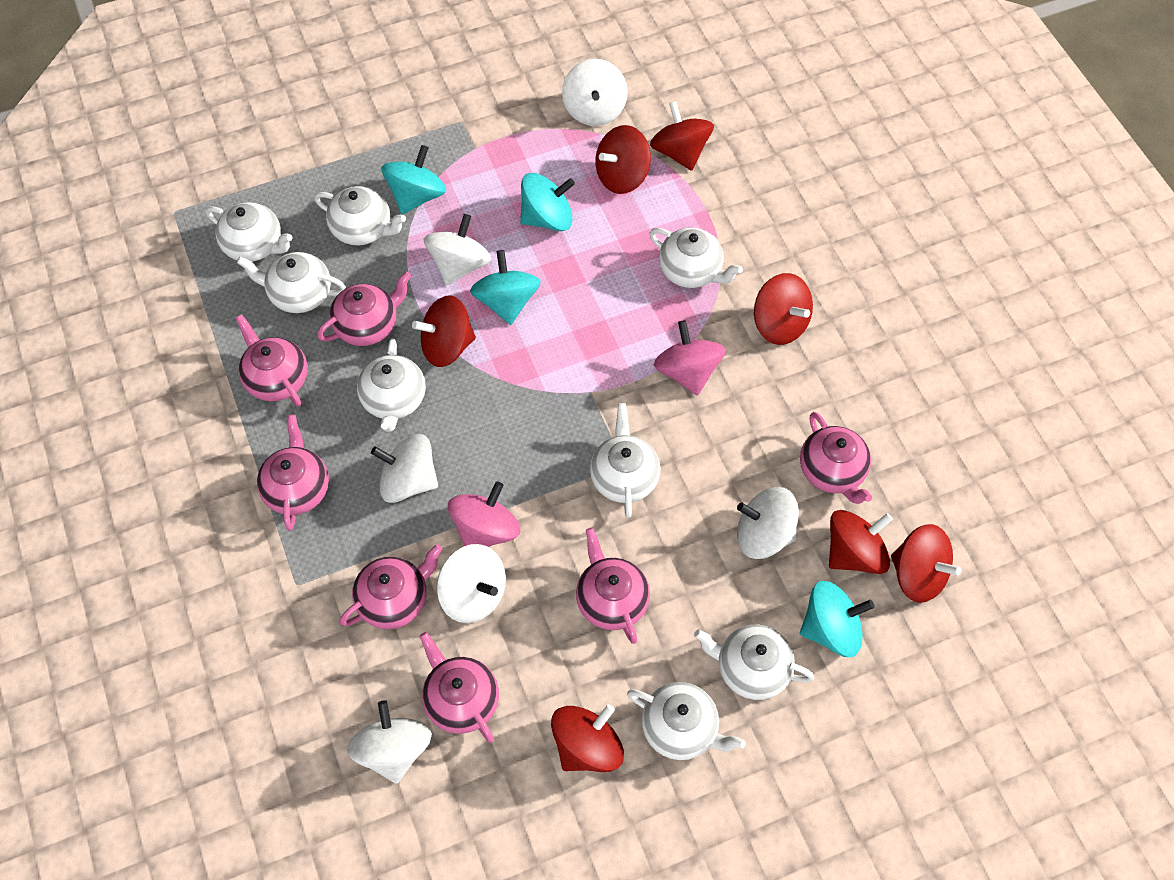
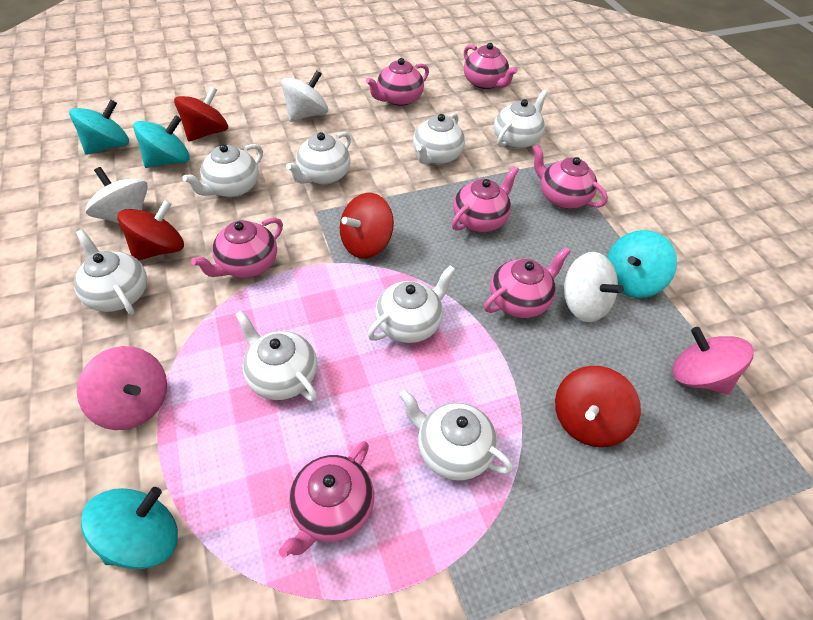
red spinning top: 7 -> 4
white spinning top: 6 -> 3

